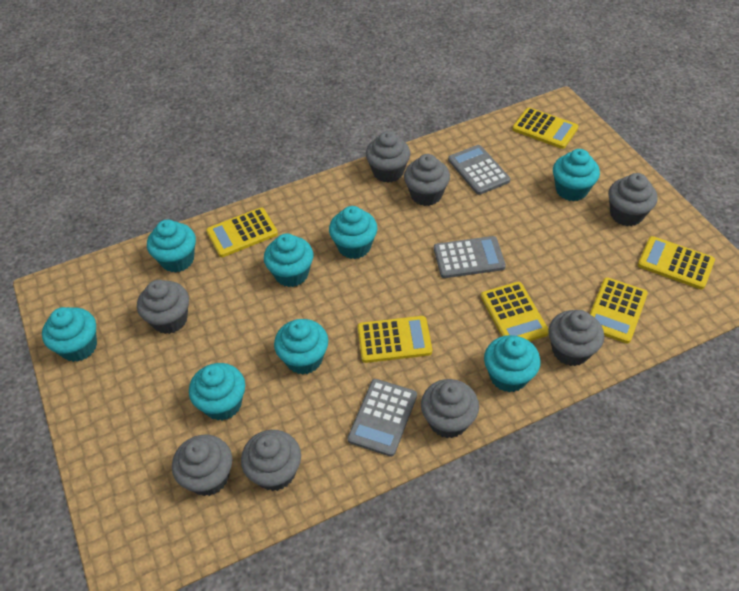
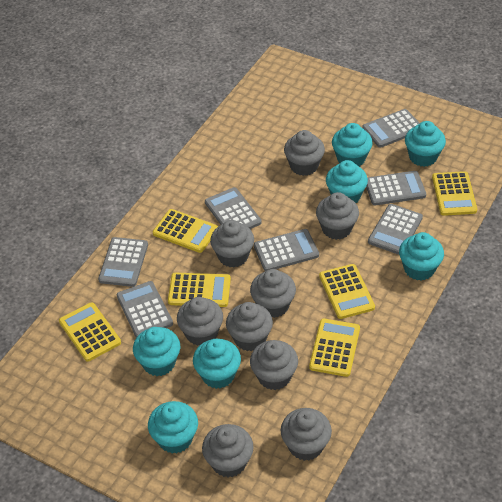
grey calculator: 3 -> 7
grey cupcake: 8 -> 9
turquoise cupcake: 8 -> 7

